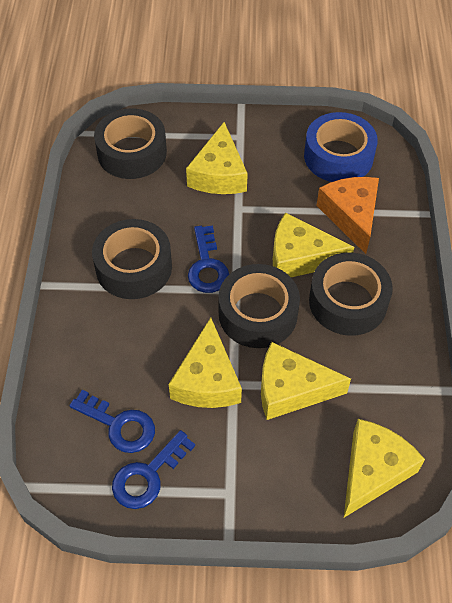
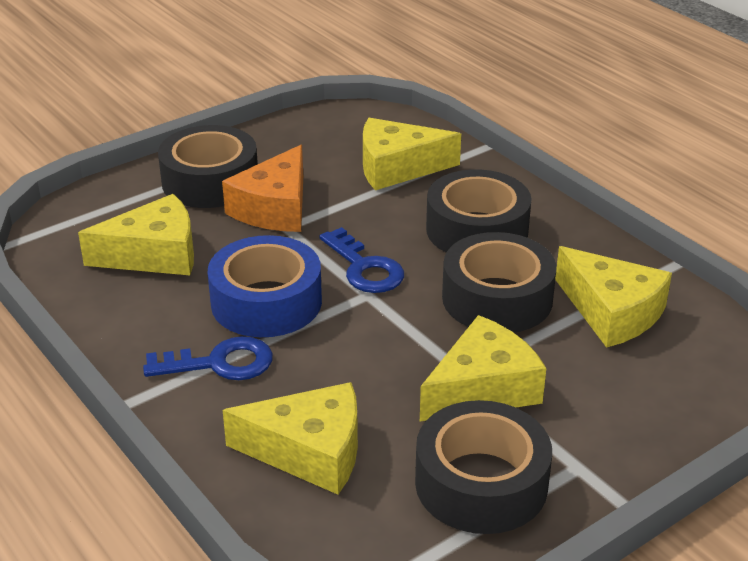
blue key: 3 -> 2

